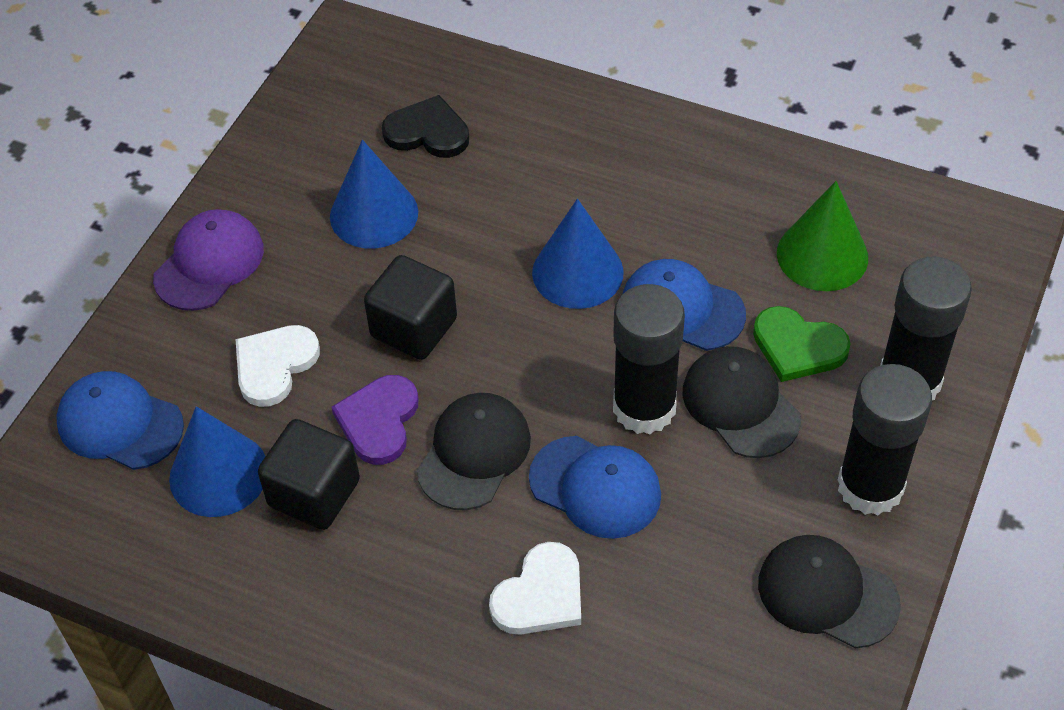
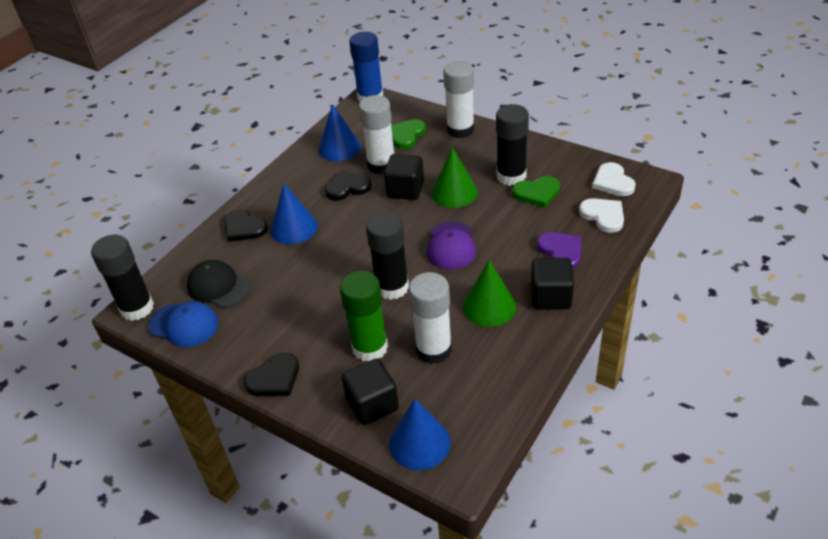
black cap: 3 -> 1
black cube: 2 -> 3
black heart: 1 -> 3
blue cap: 3 -> 1
blue glue stick: 0 -> 1
green cone: 1 -> 2
green glue stick: 0 -> 1
green heart: 1 -> 2
white glue stick: 0 -> 3

